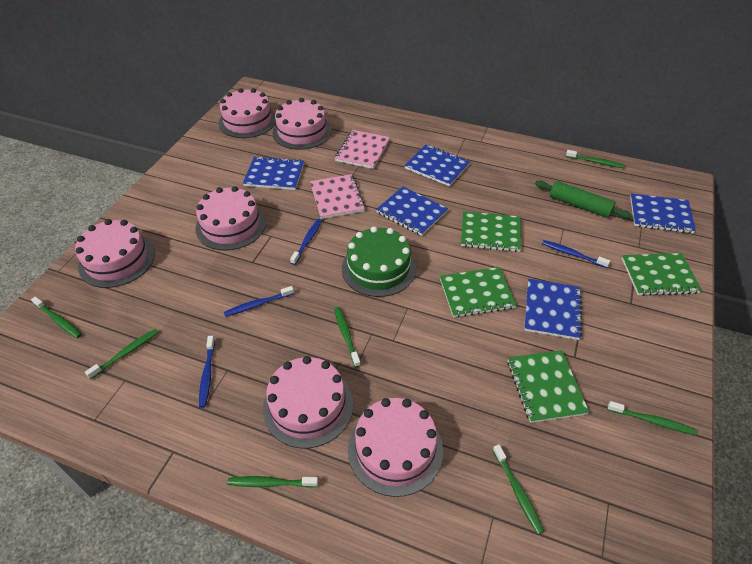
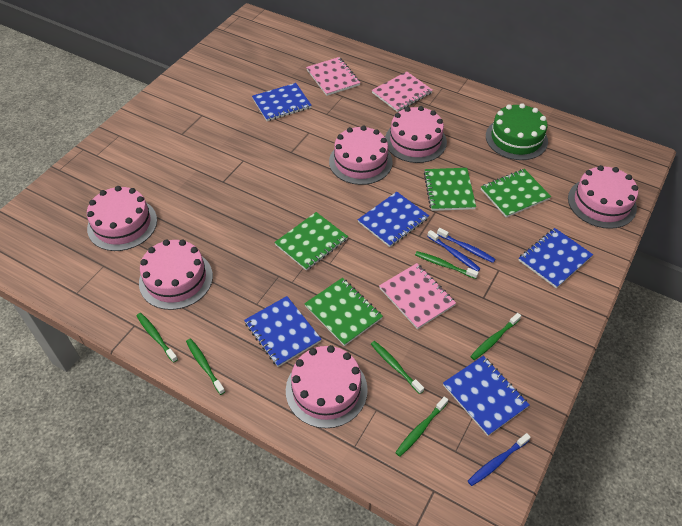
blue toothbrush: 4 -> 3
green rolling pin: 1 -> 0
green toothbrush: 7 -> 6
pink notebook: 2 -> 3

